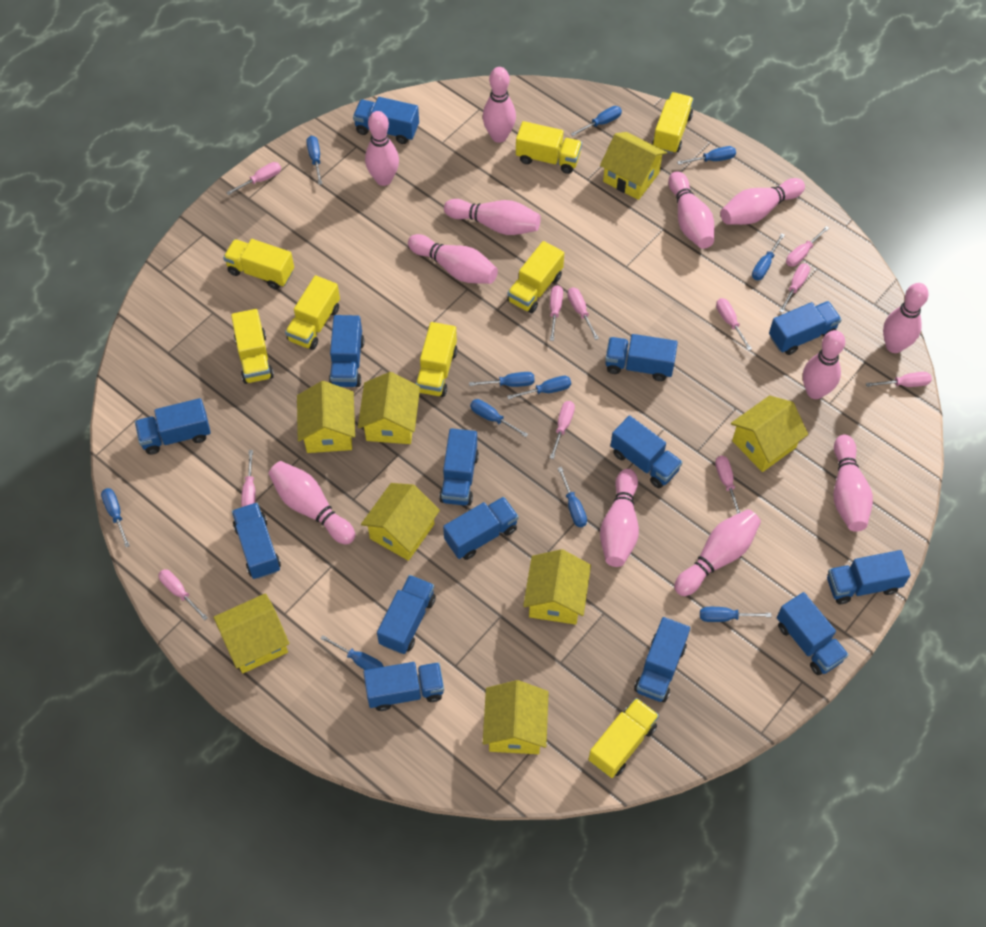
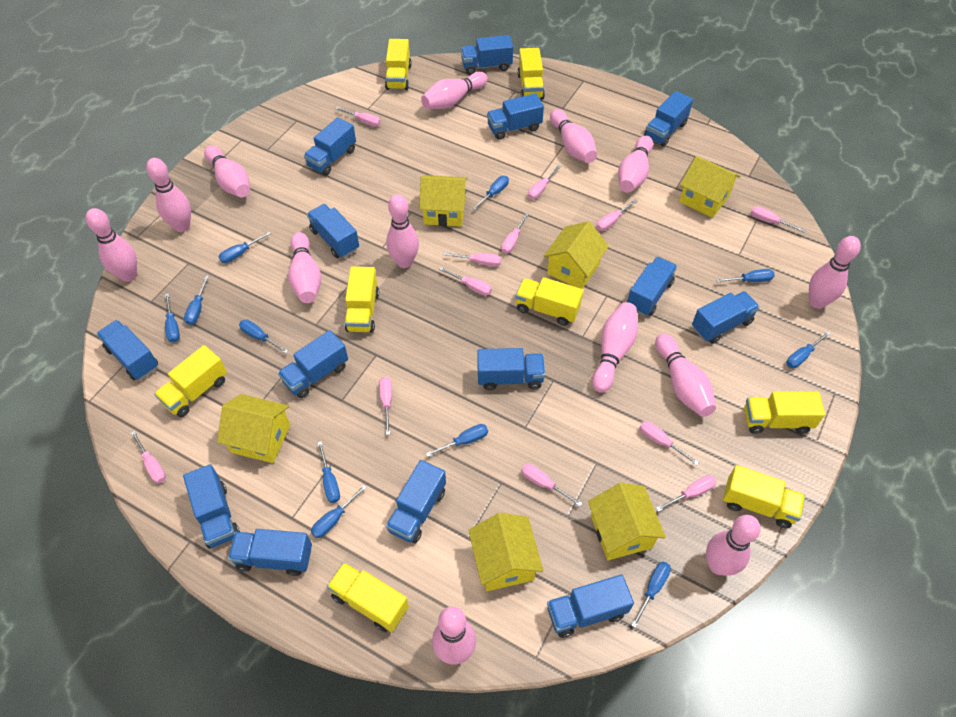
pink bowling pin: 12 -> 13
pink screwdriver: 11 -> 12
yellow house: 8 -> 6

